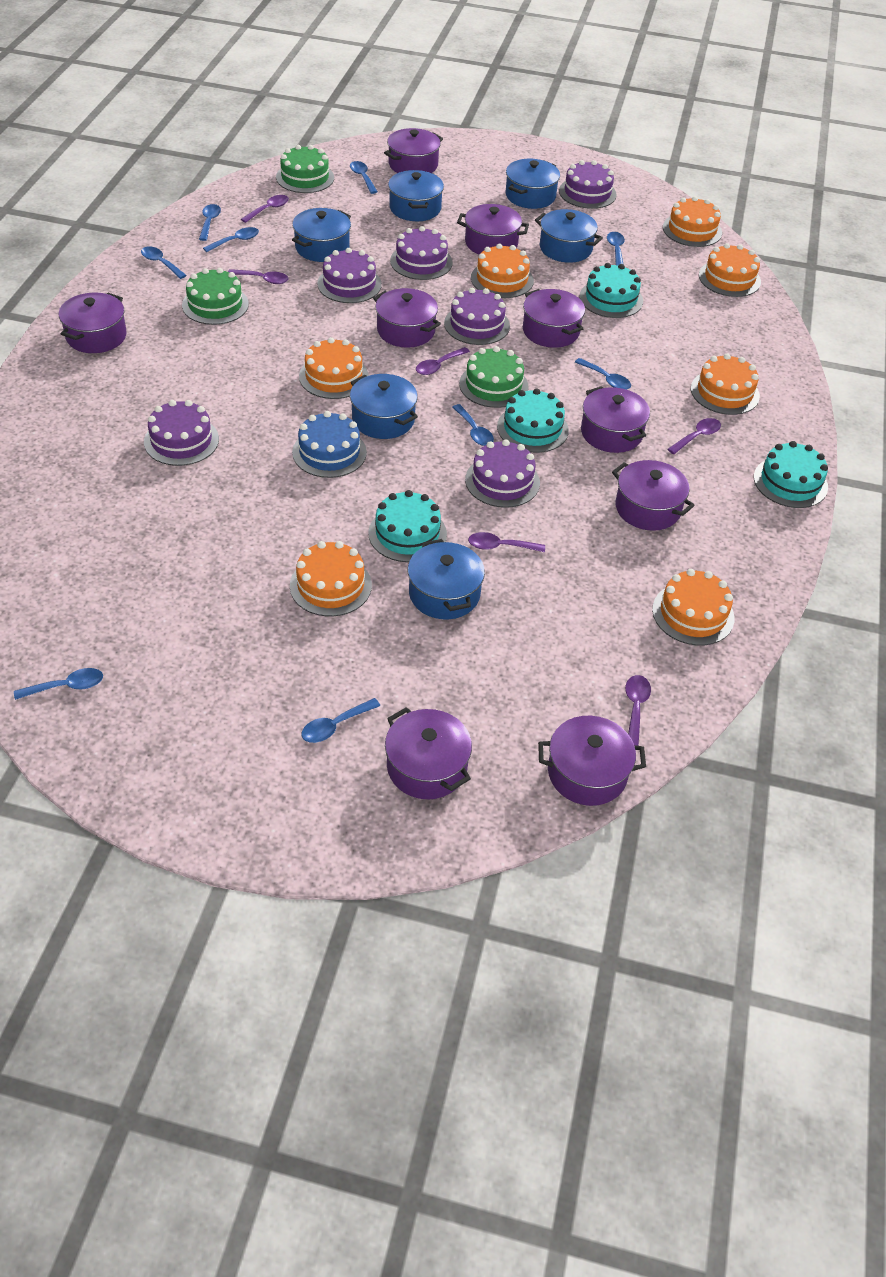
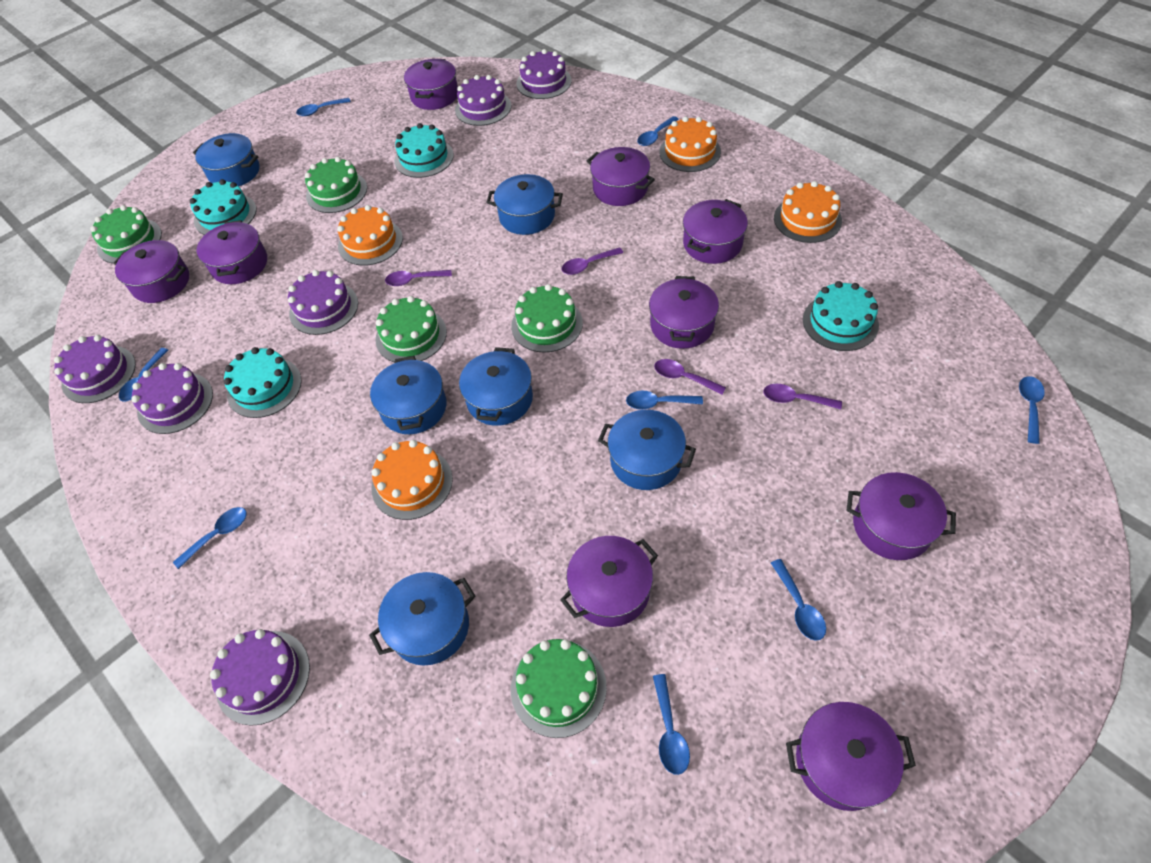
blue cake: 1 -> 0
blue spoon: 9 -> 8
green cake: 3 -> 5
orange cake: 7 -> 4
purple spoon: 6 -> 4

